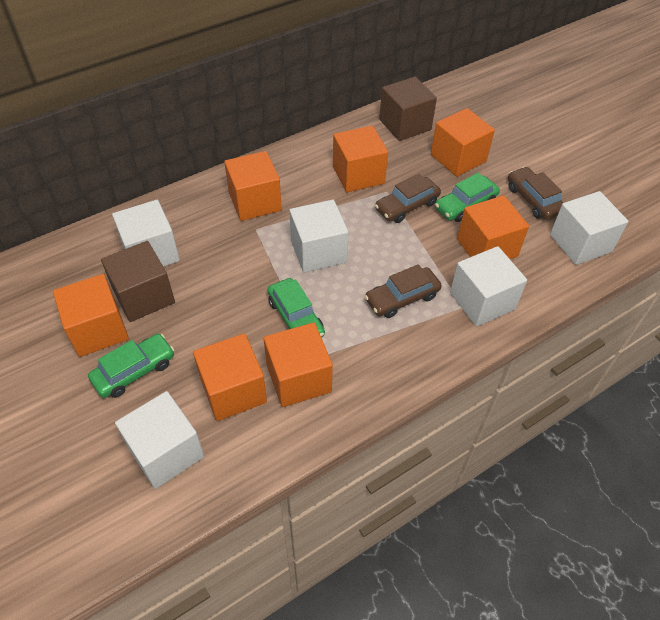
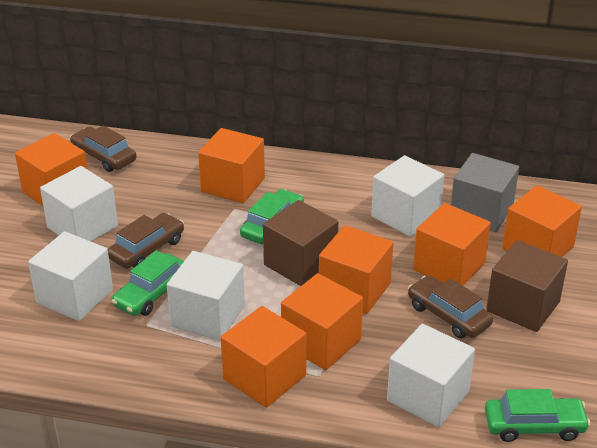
grey cube: 0 -> 1

